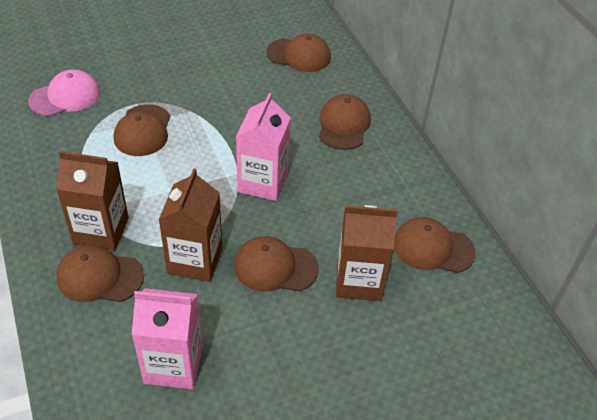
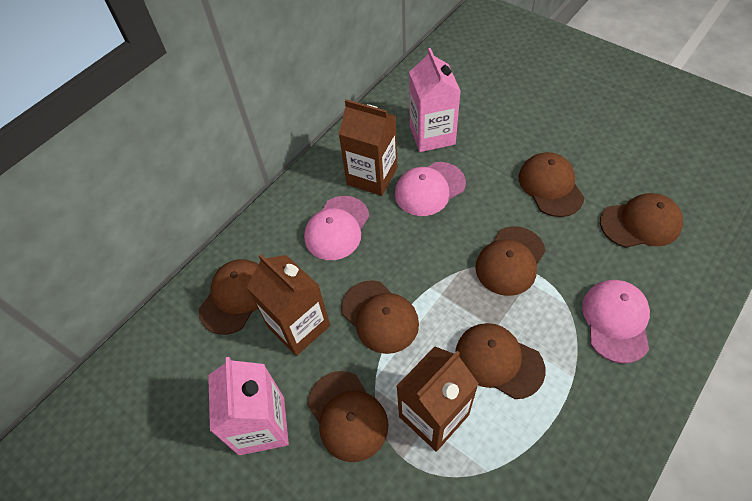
brown cap: 6 -> 7
pink cap: 1 -> 3

